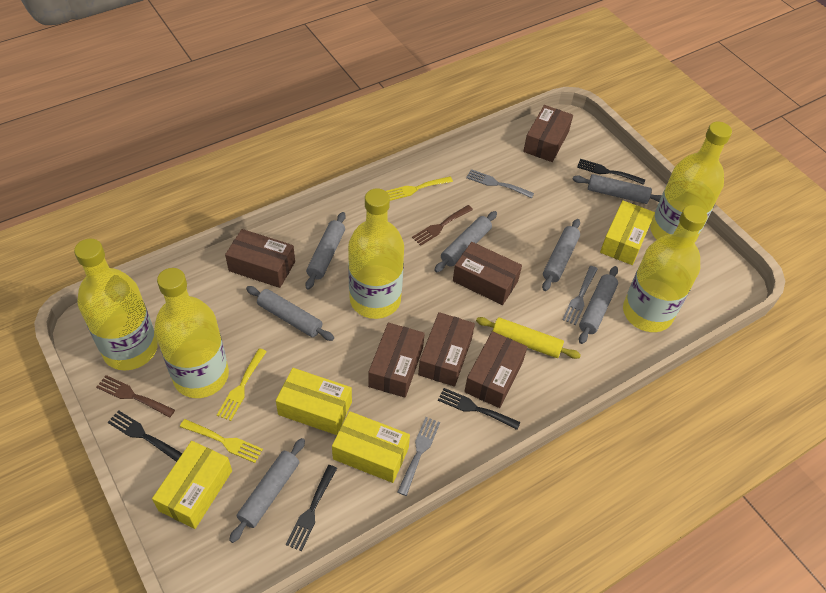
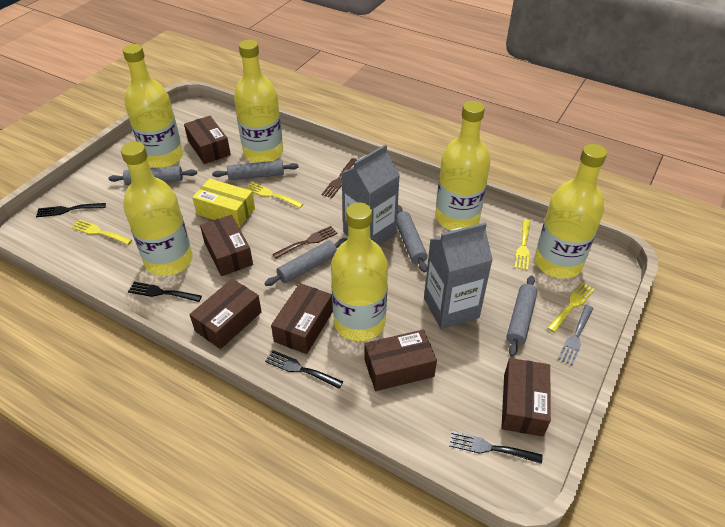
grey carton: 0 -> 2
grey fork: 3 -> 1
grey rolling pin: 7 -> 5
yellow bottle: 5 -> 6
yellow box: 4 -> 1
yellow fork: 3 -> 4
yellow rolling pin: 1 -> 0

